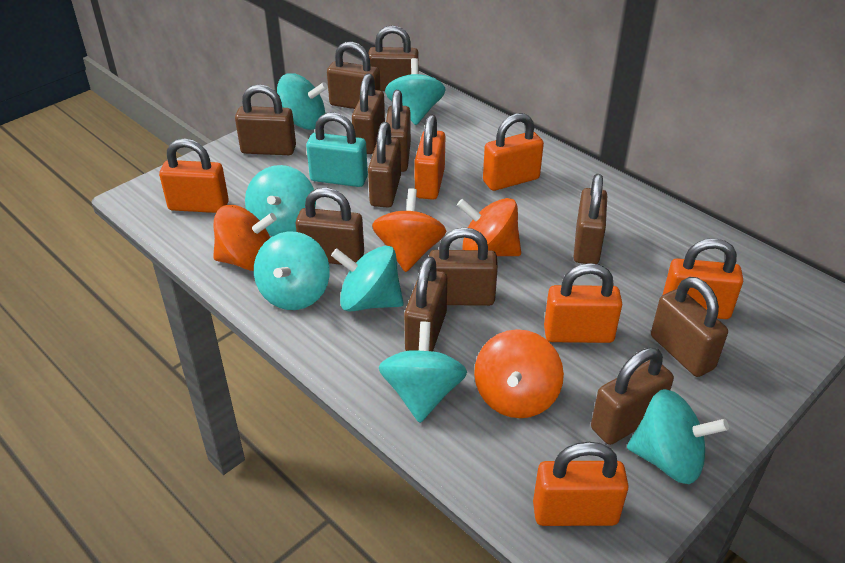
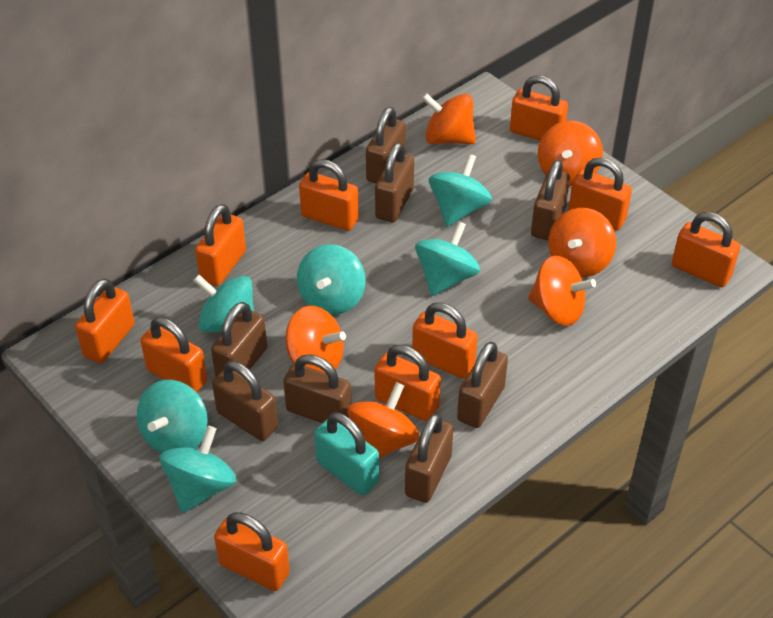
brown padlock: 12 -> 8
orange padlock: 6 -> 10
orange spinning top: 4 -> 6
turquoise spinning top: 7 -> 6

